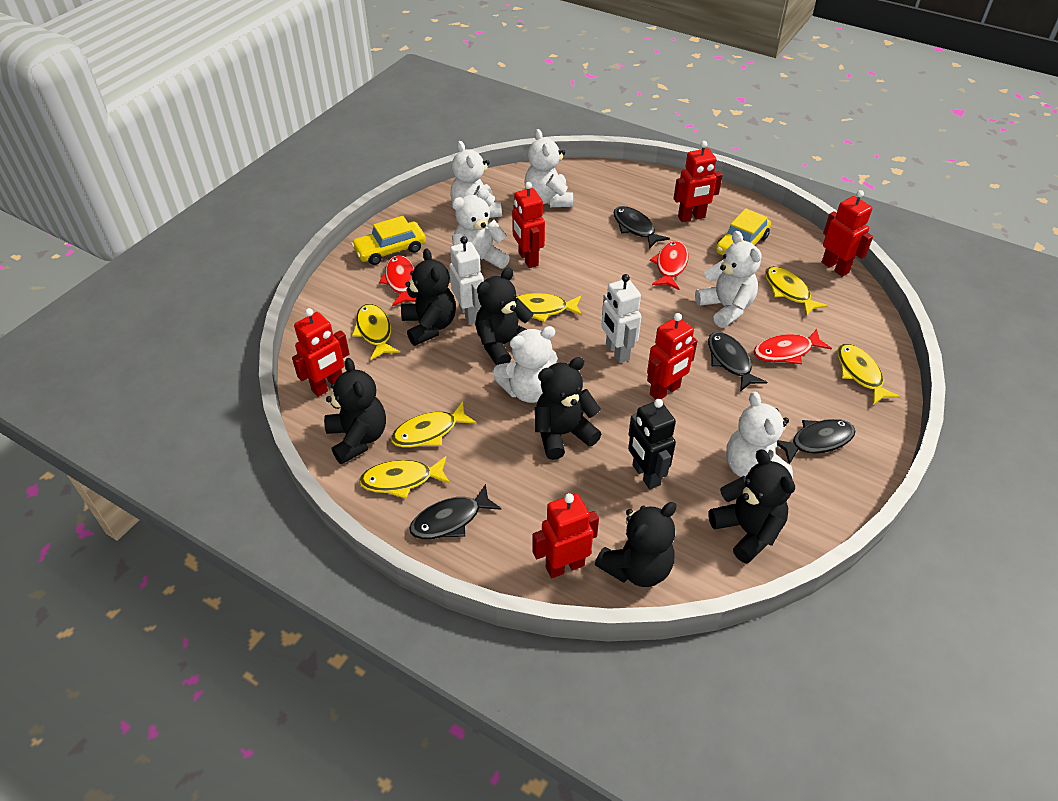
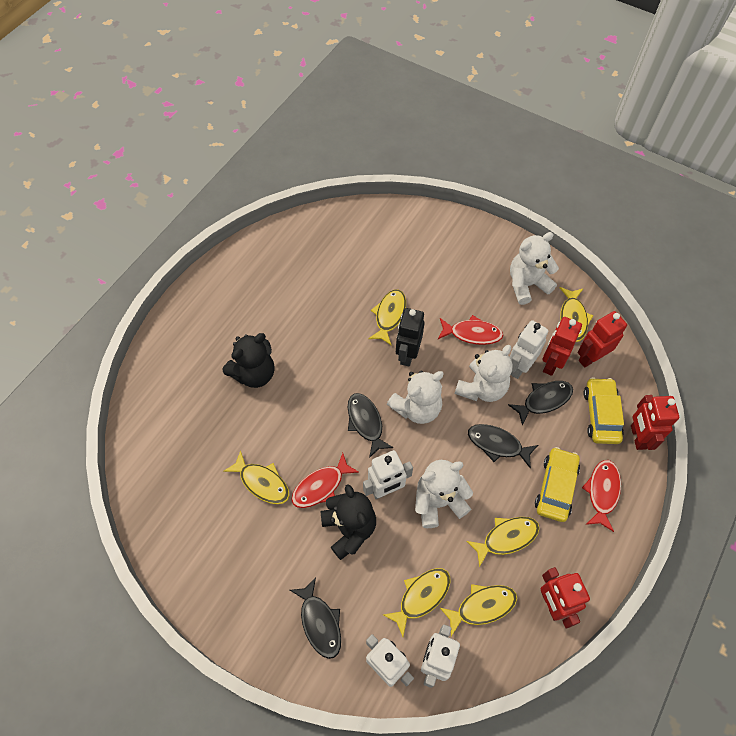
black teddy bear: 6 -> 2
red robot: 6 -> 4
white robot: 2 -> 4
white teddy bear: 6 -> 4

